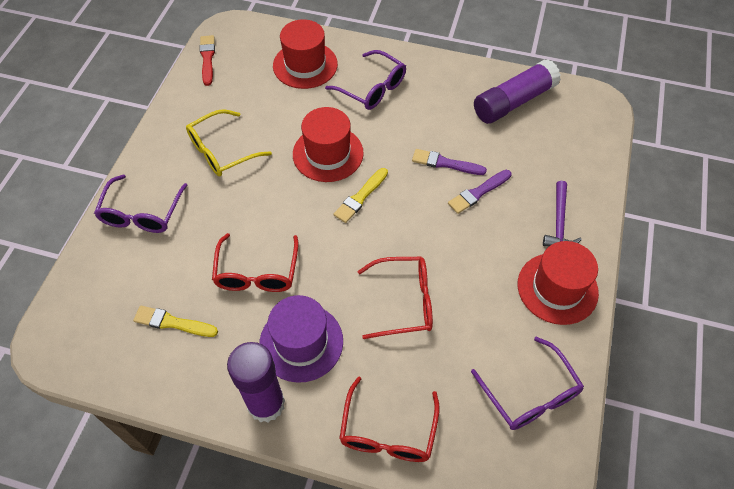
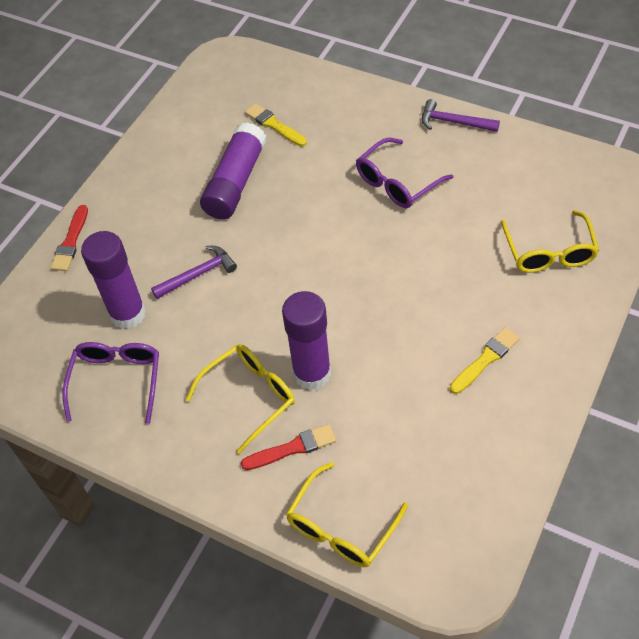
purple brush: 2 -> 0
purple glasses: 3 -> 2
purple glue stick: 2 -> 3
purple hammer: 1 -> 2
purple hat: 1 -> 0
red brush: 1 -> 2
red glasses: 3 -> 0
red hat: 3 -> 0
yellow glasses: 1 -> 3

